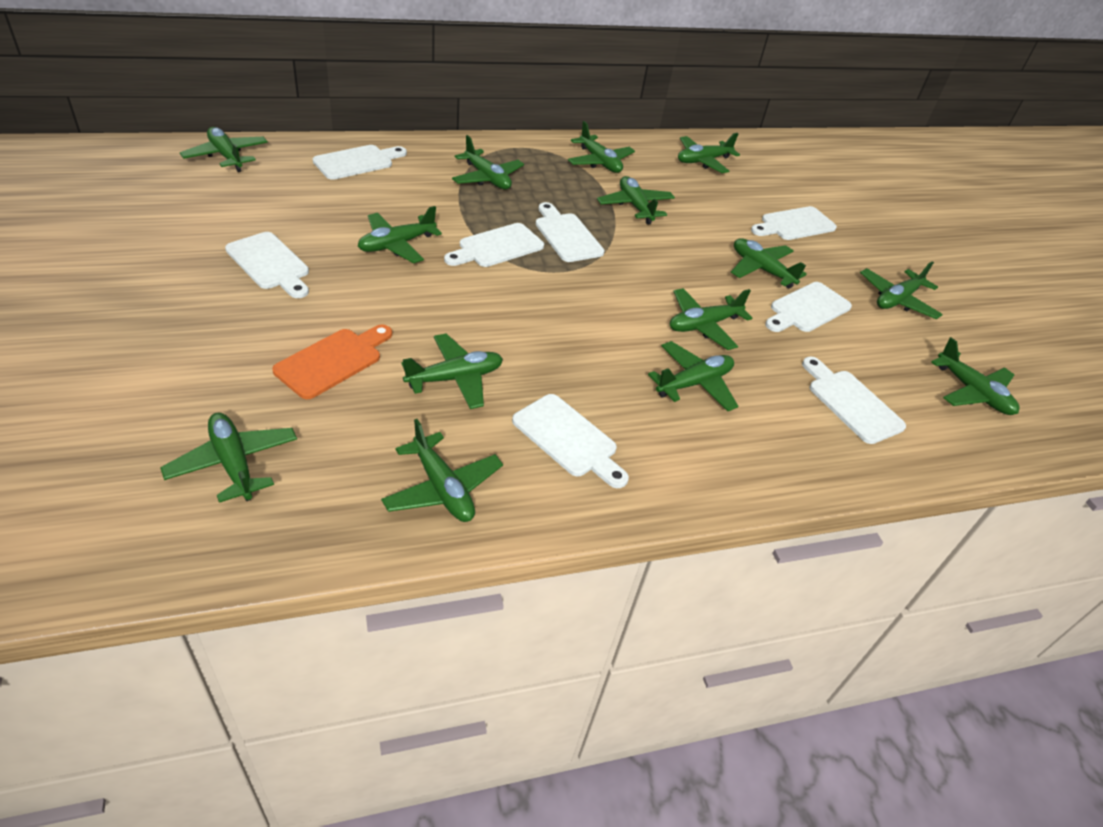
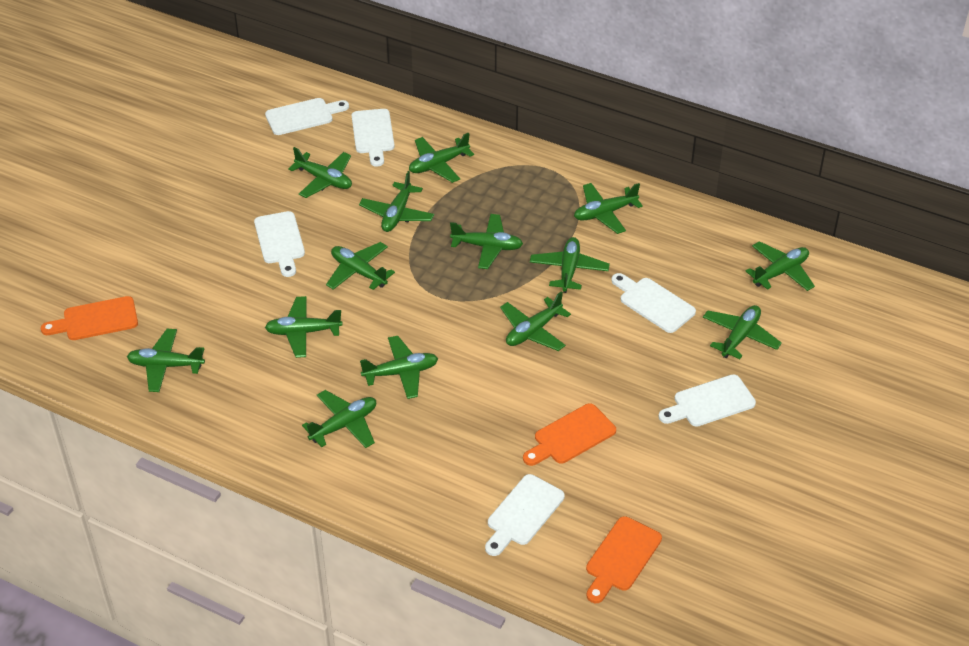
orange cutting board: 1 -> 3
white cutting board: 8 -> 6

